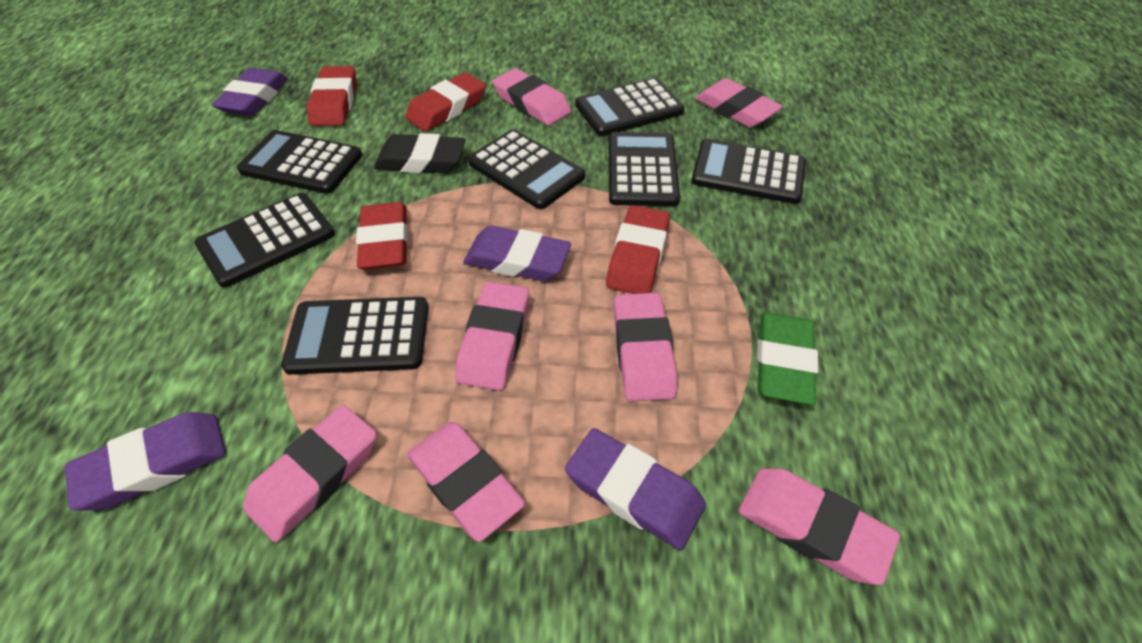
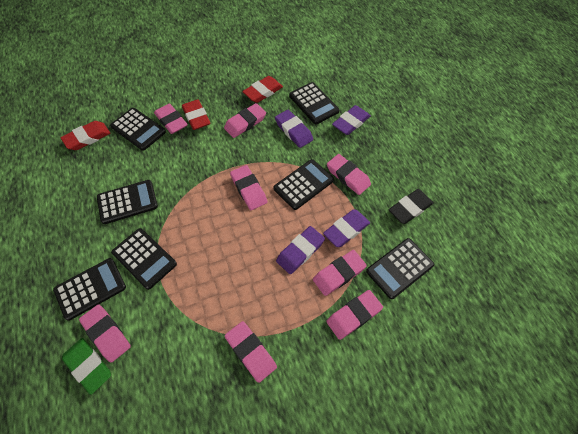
pink eraser: 7 -> 8
red eraser: 4 -> 3

